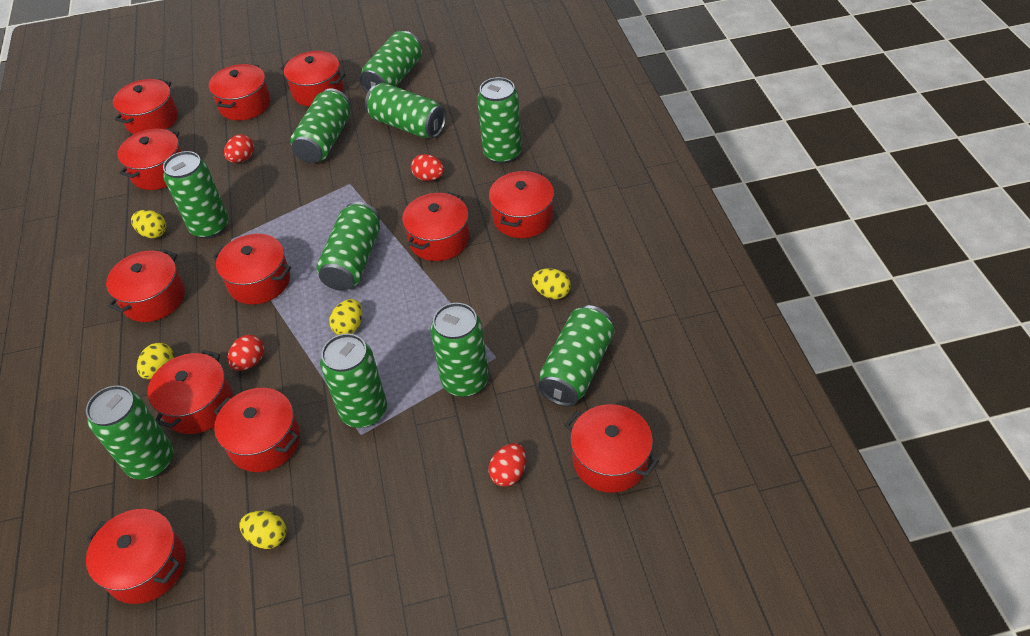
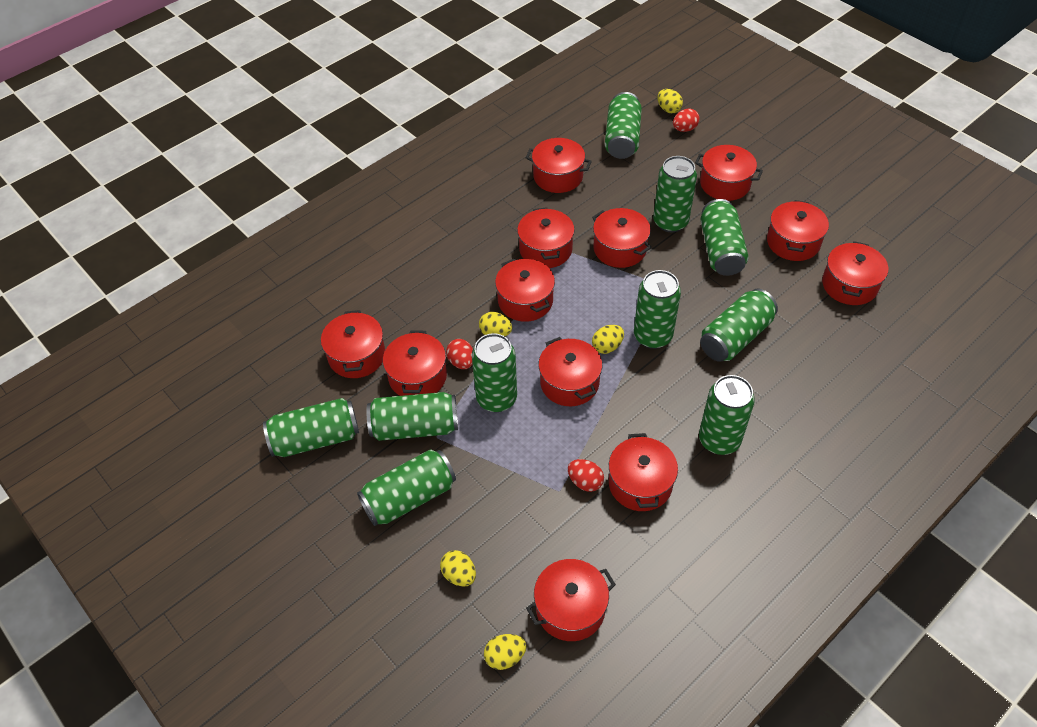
red egg: 4 -> 3

